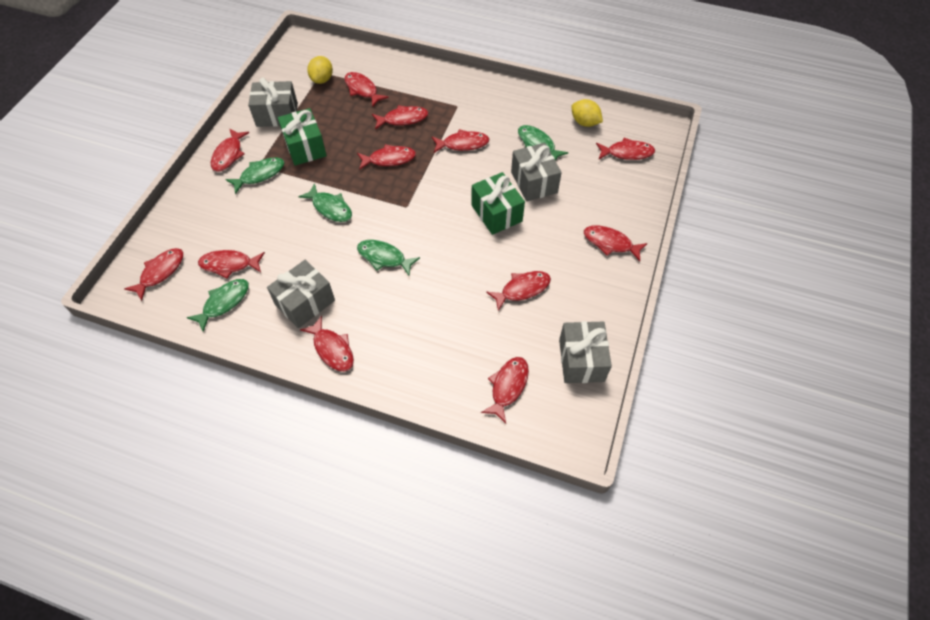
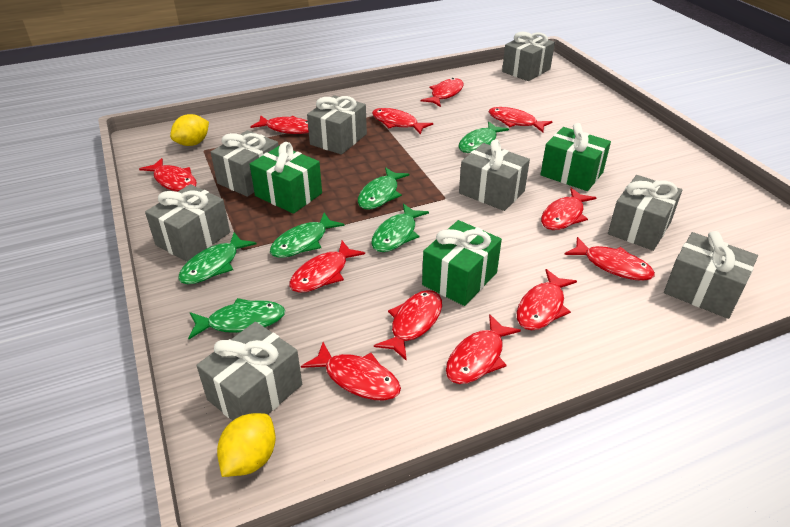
green fish: 5 -> 6
green gift: 2 -> 3
grey gift: 4 -> 8

